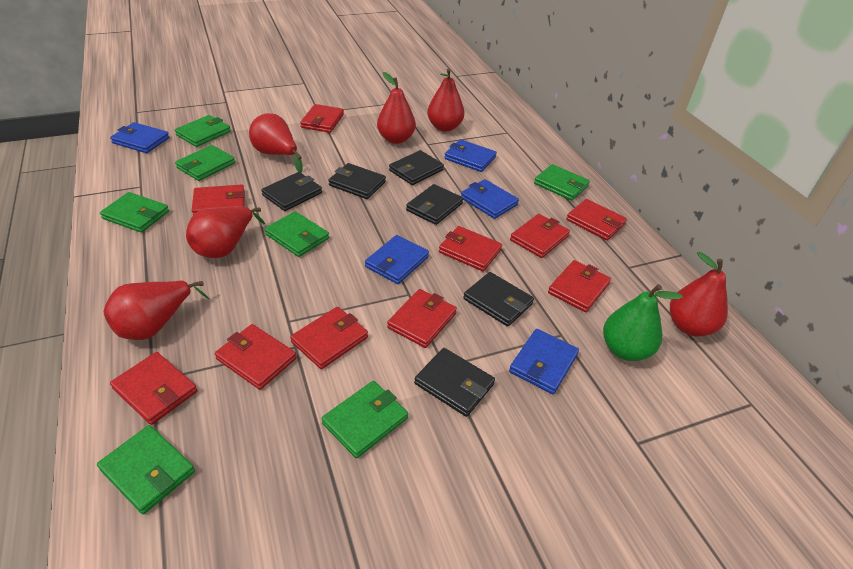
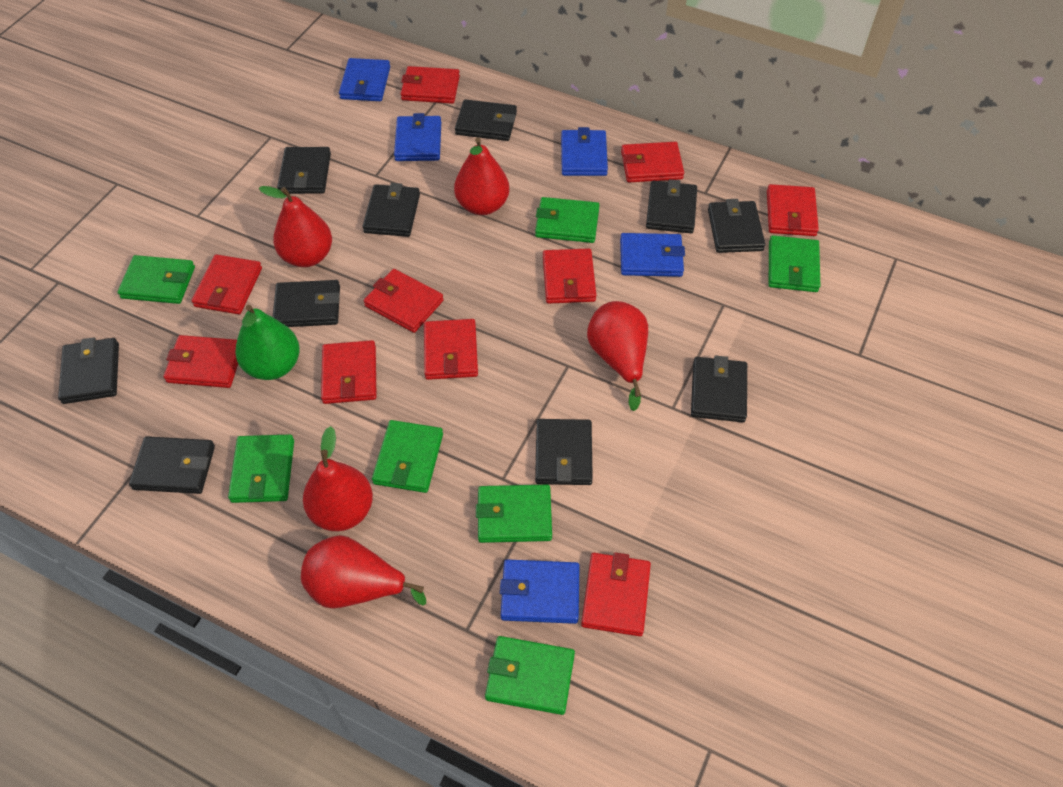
black wallet: 6 -> 10
red pear: 6 -> 5

